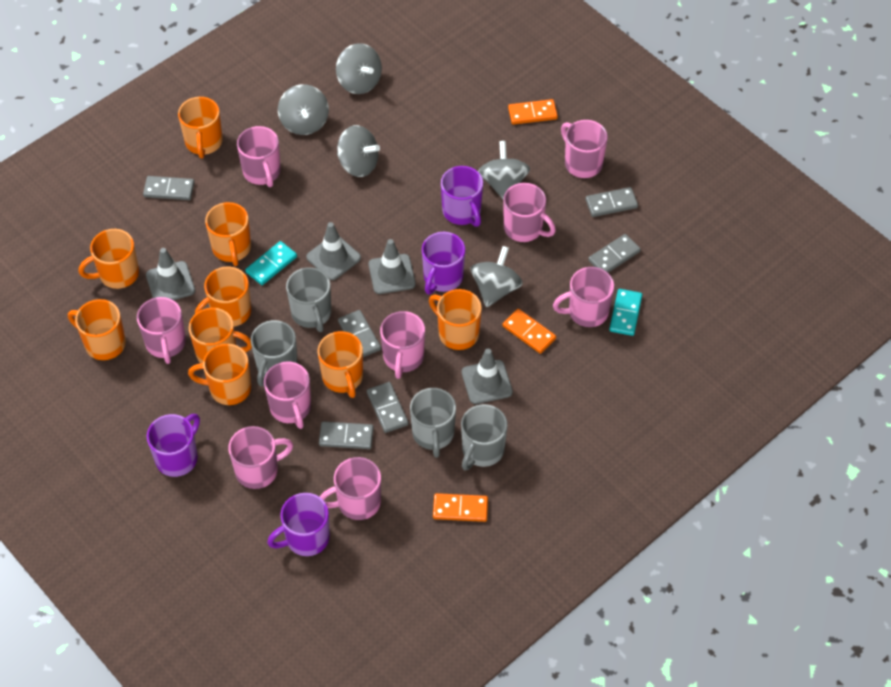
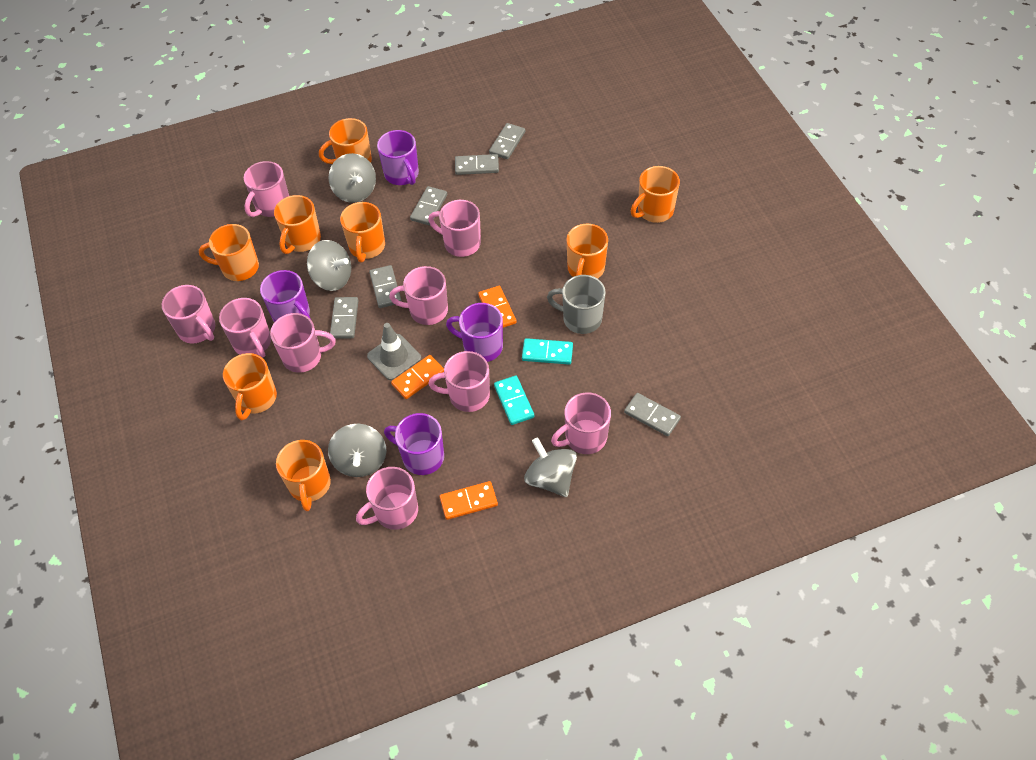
grey mug: 4 -> 1
grey spinning top: 5 -> 4
grey traffic cone: 4 -> 1
orange mug: 9 -> 8

